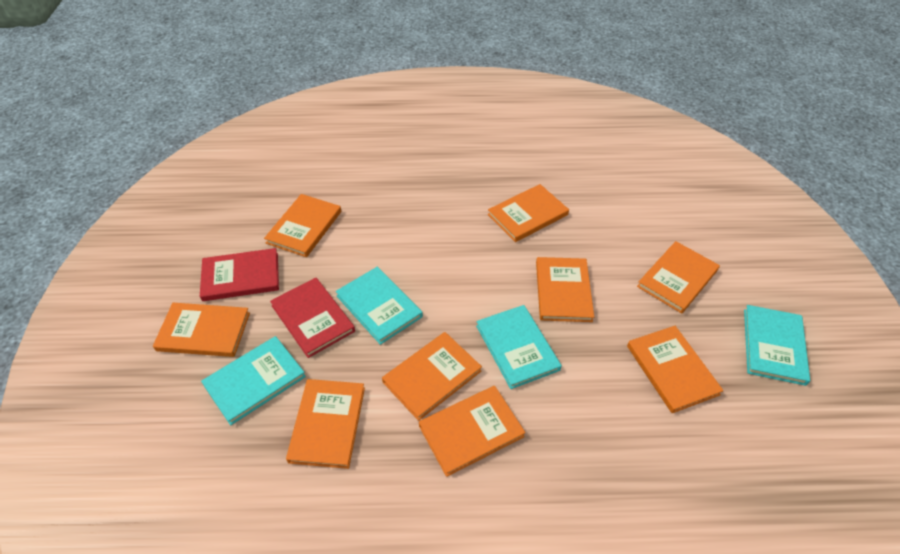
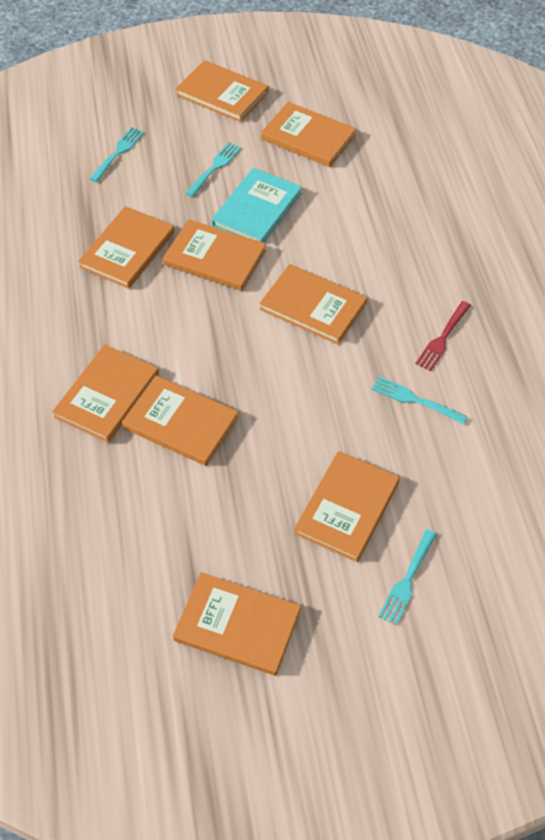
red book: 2 -> 0
red fork: 0 -> 1
turquoise book: 4 -> 1
turquoise fork: 0 -> 4

